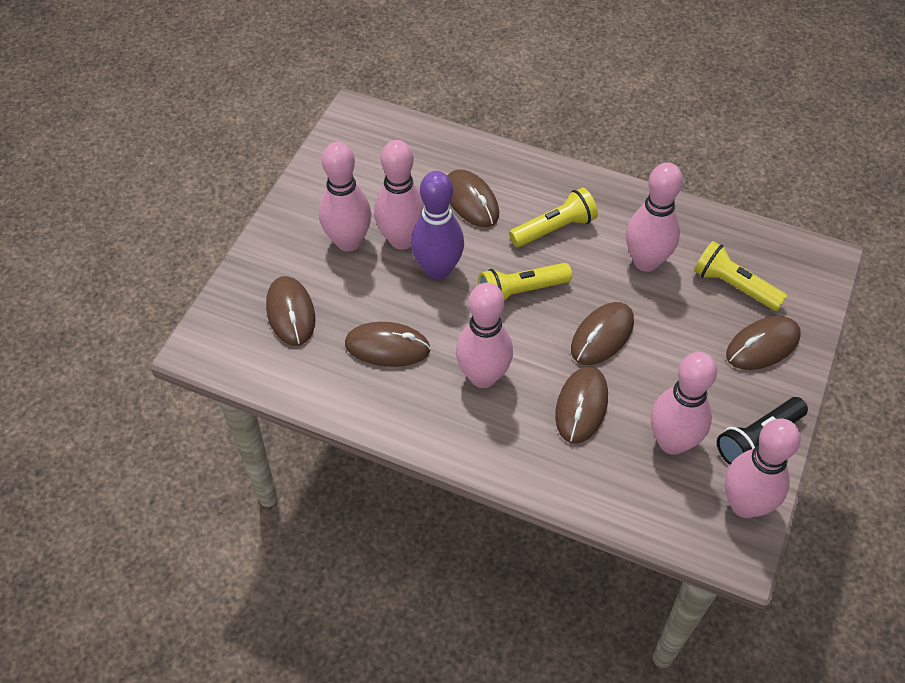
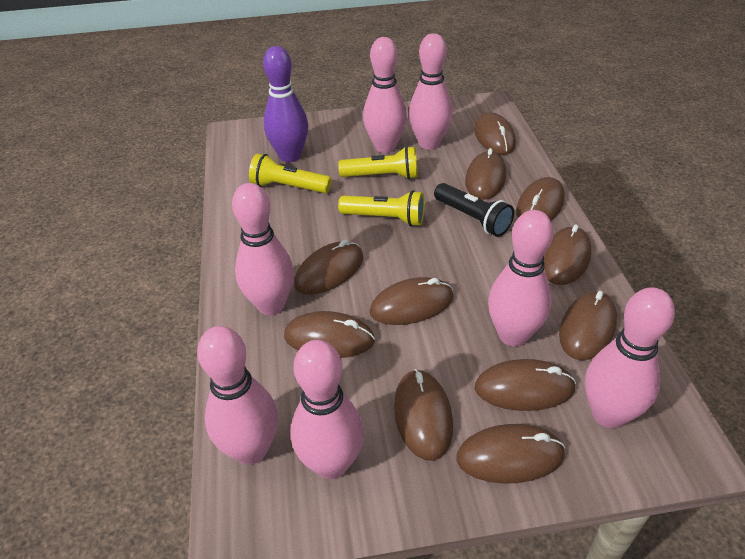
brown mouse: 6 -> 11
pink bowling pin: 6 -> 7

